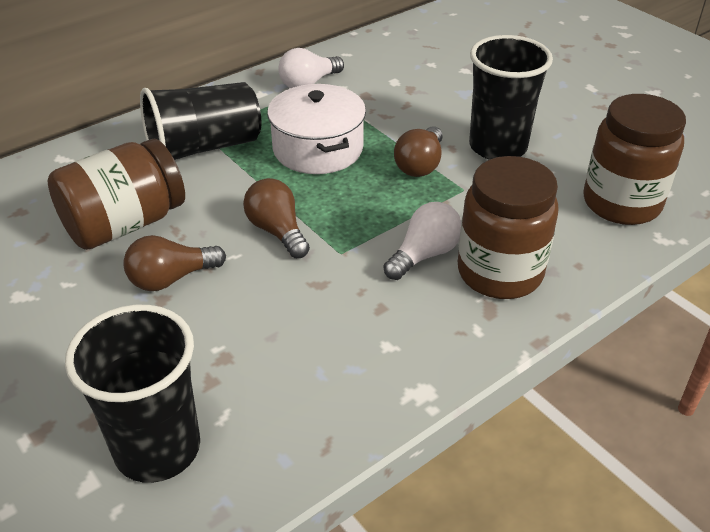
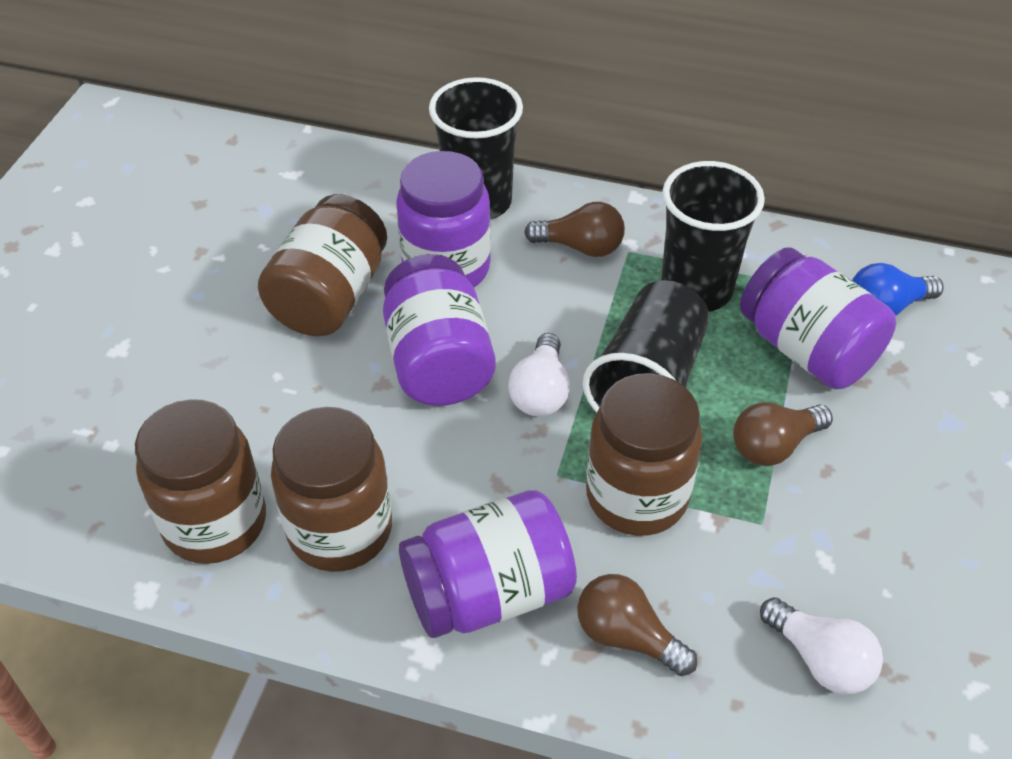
blue light bulb: 0 -> 1
brown jar: 3 -> 4
purple jar: 0 -> 4
white pot: 1 -> 0

